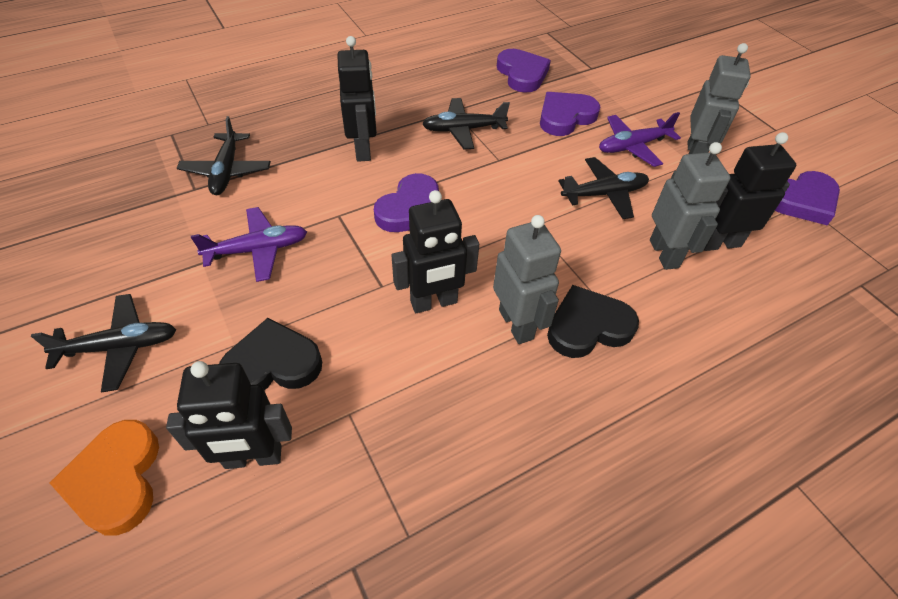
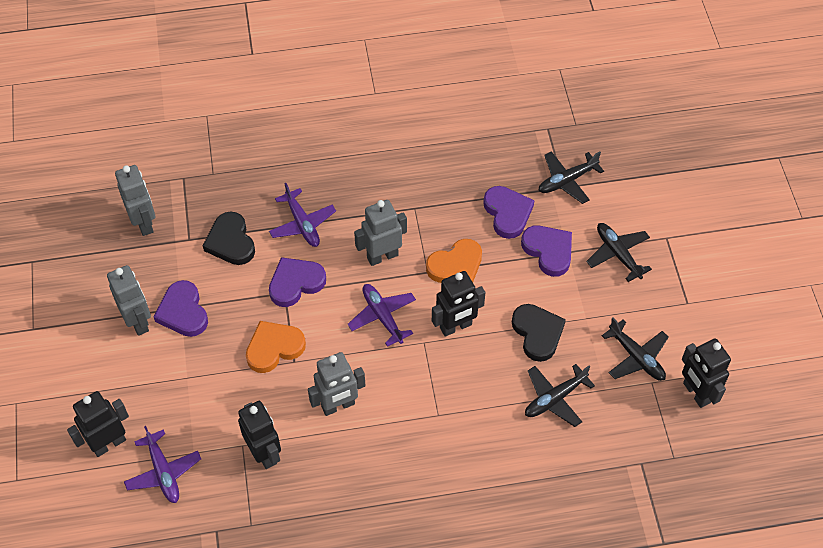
grey robot: 3 -> 4
orange heart: 1 -> 2
purple plane: 2 -> 3

